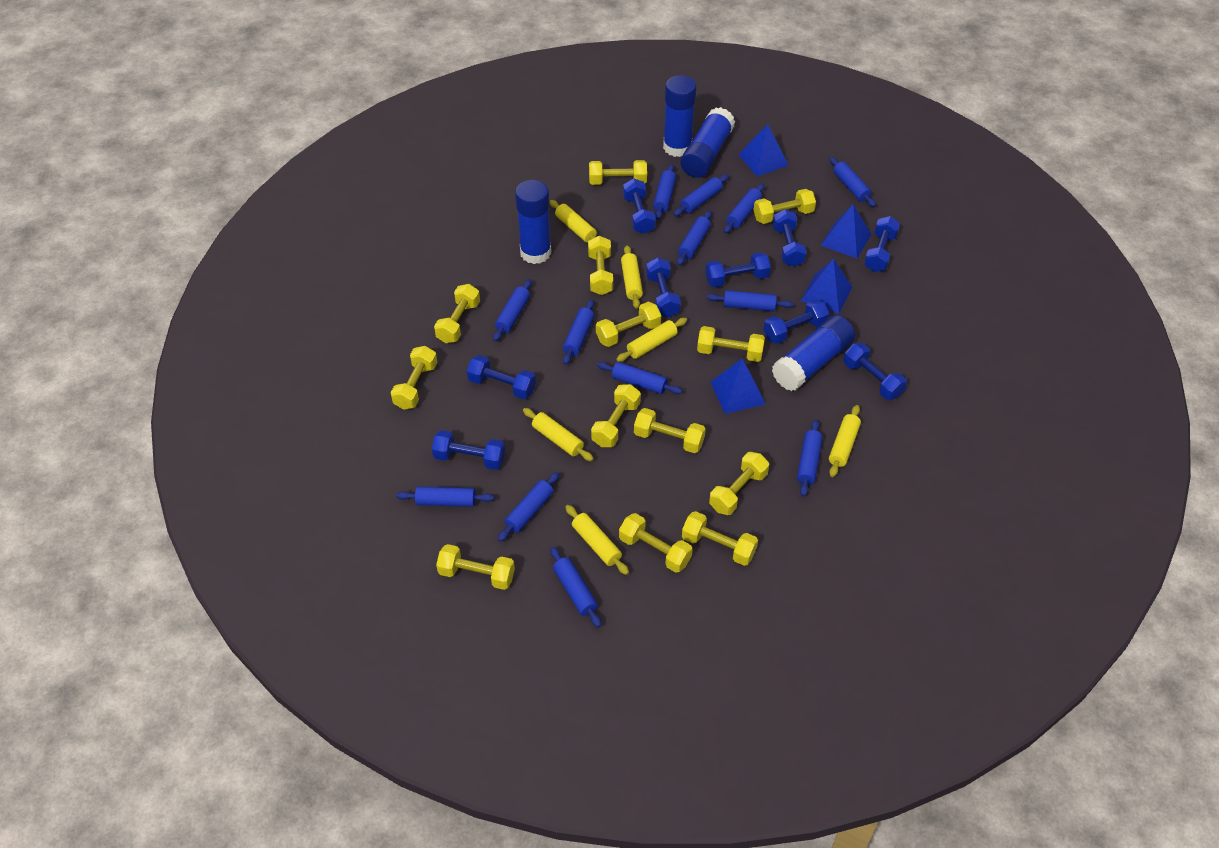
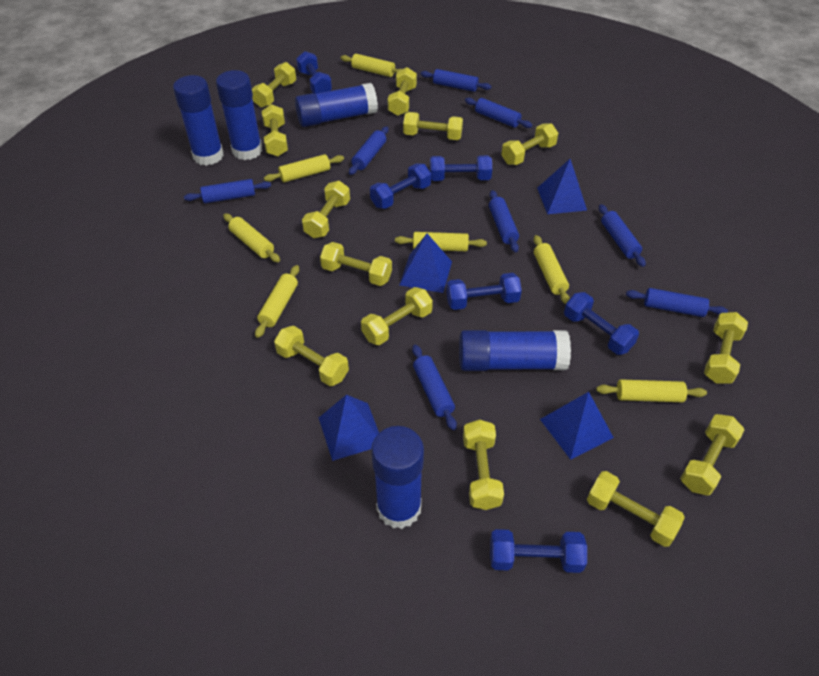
blue dumbbell: 9 -> 6
blue glue stick: 4 -> 5
blue rolling pin: 13 -> 8
yellow rolling pin: 6 -> 7

